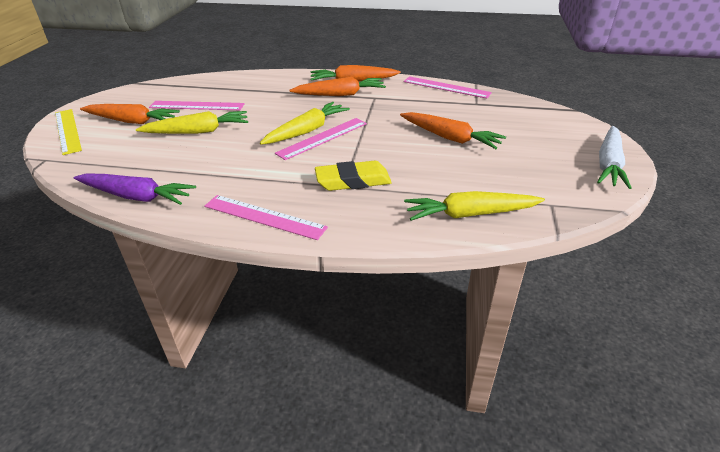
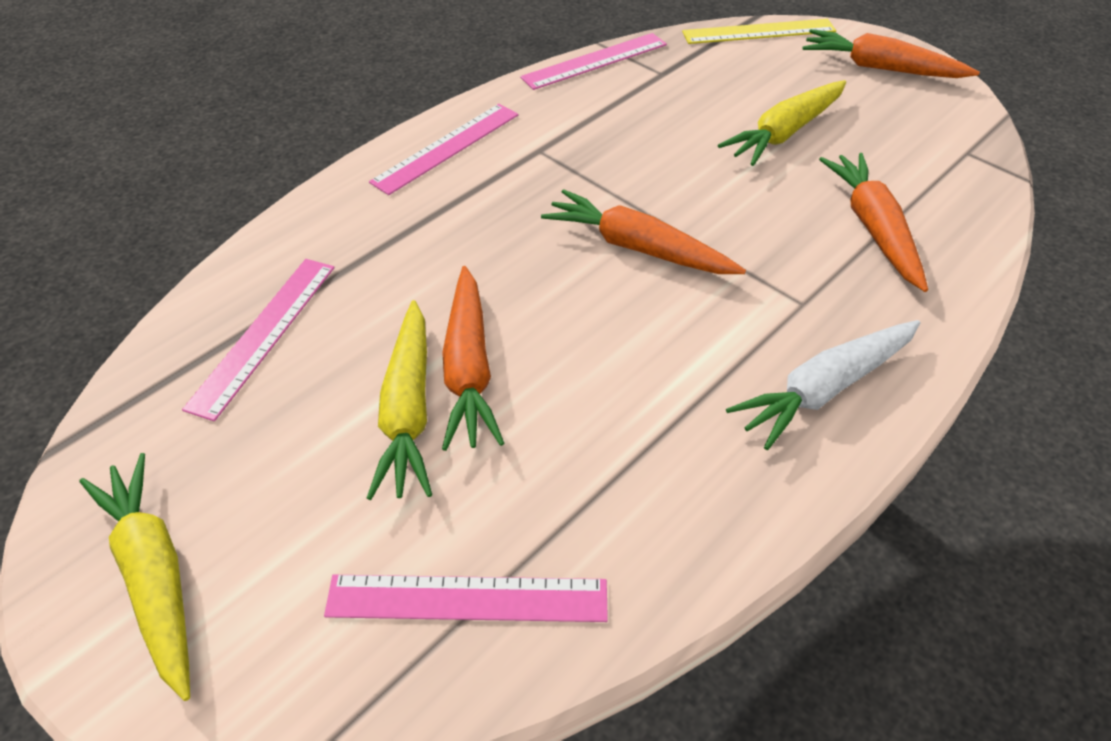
purple carrot: 1 -> 0
yellow eraser: 1 -> 0

